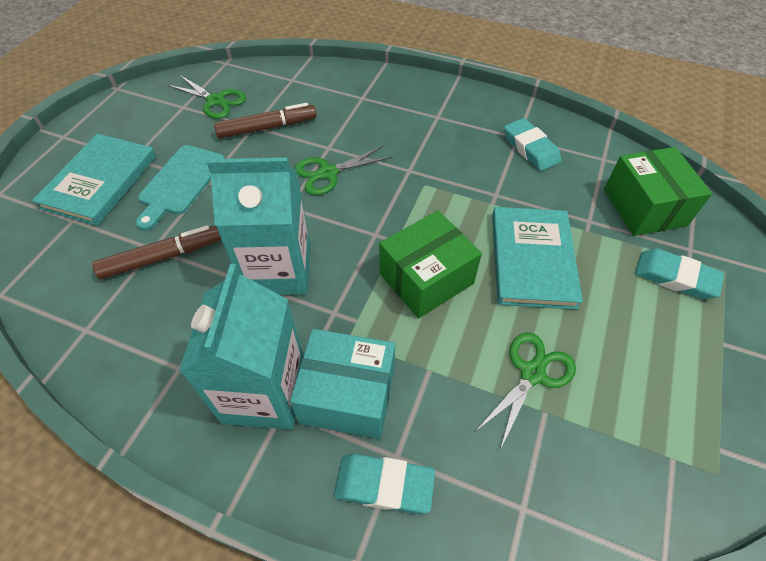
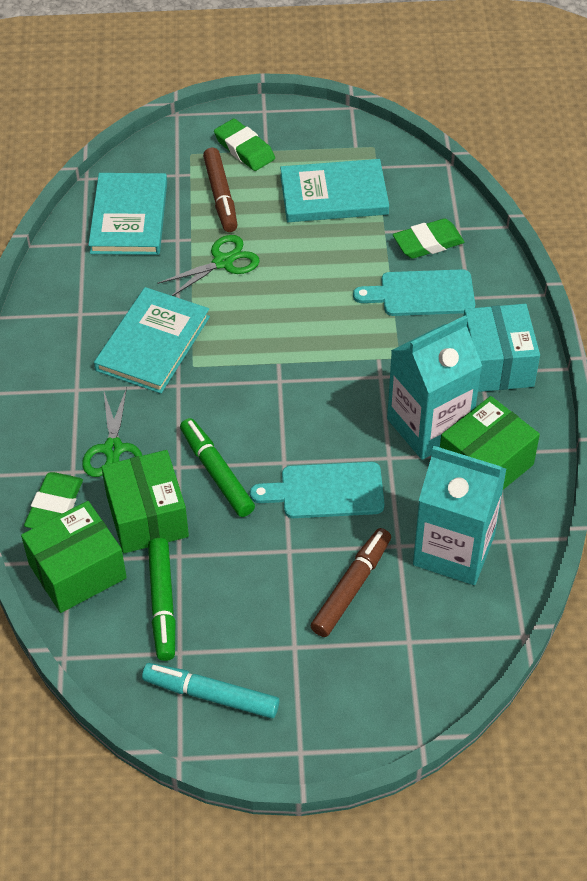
green box: 2 -> 3
green eraser: 0 -> 3
green marker: 0 -> 2
green scissors: 3 -> 2
turquoise book: 2 -> 3
turquoise cutting board: 1 -> 2
turquoise eraser: 3 -> 0
turquoise marker: 0 -> 1

